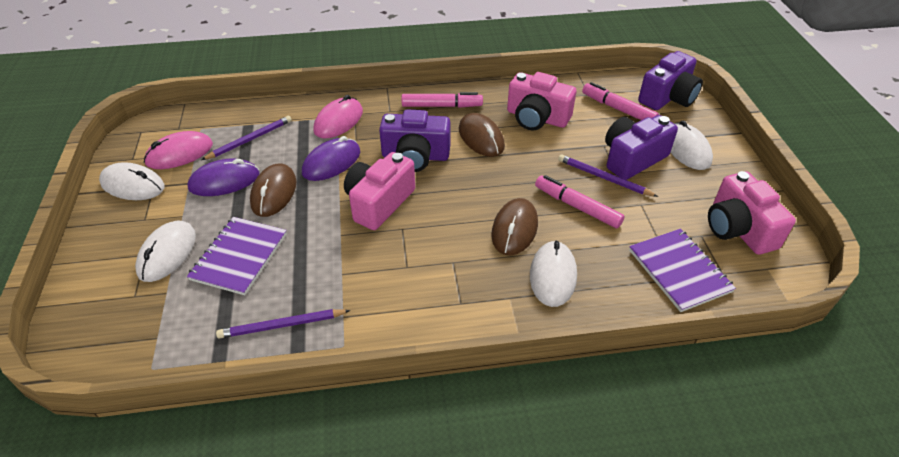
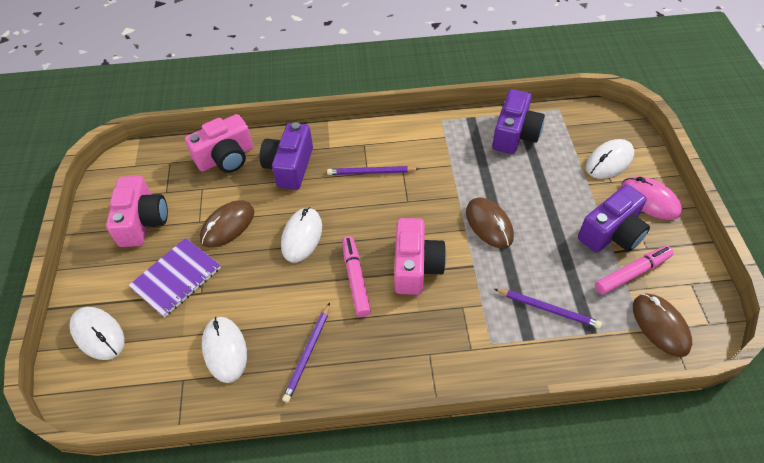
pink marker: 3 -> 2
pink mouse: 2 -> 1
purple mouse: 2 -> 0
purple notebook: 2 -> 1

